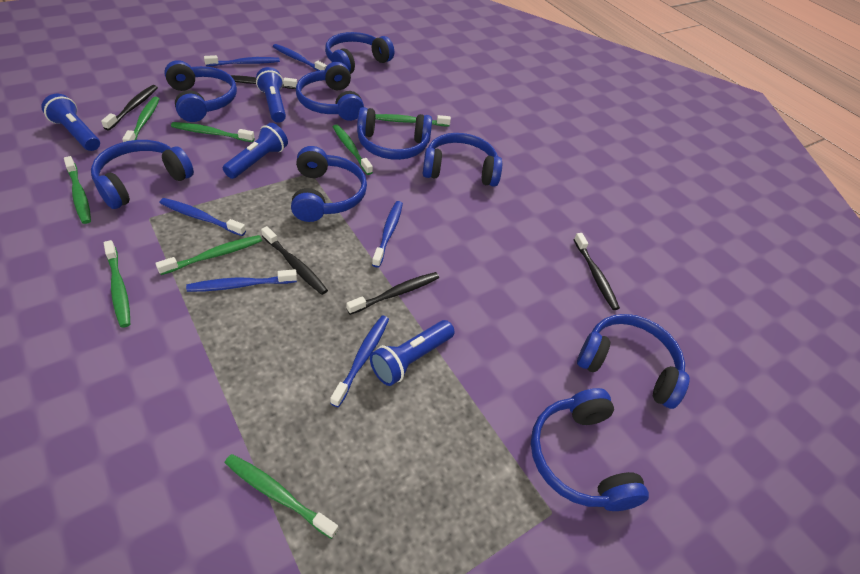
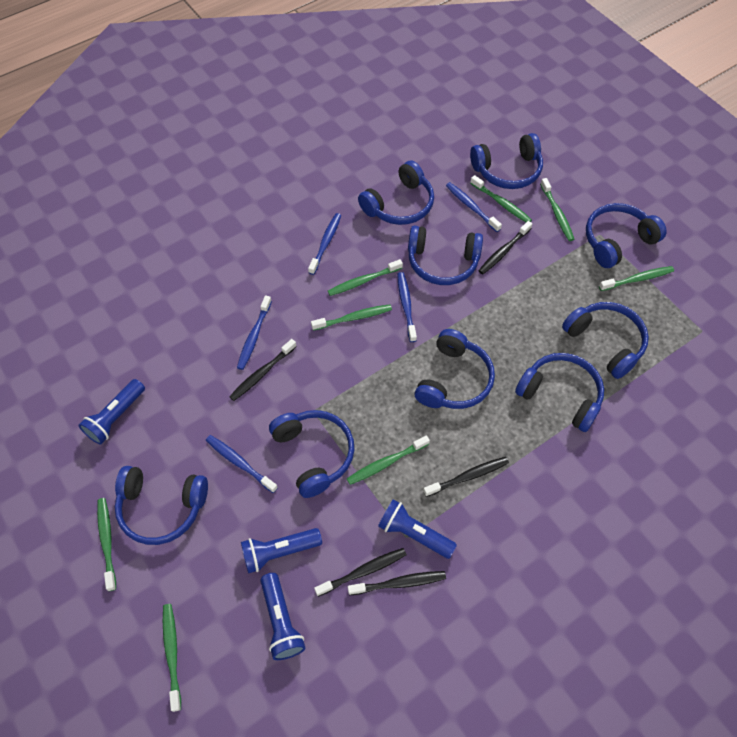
blue toothbrush: 6 -> 5

